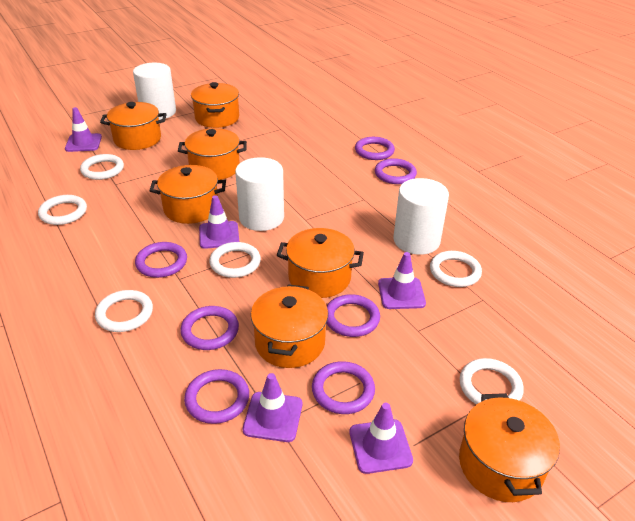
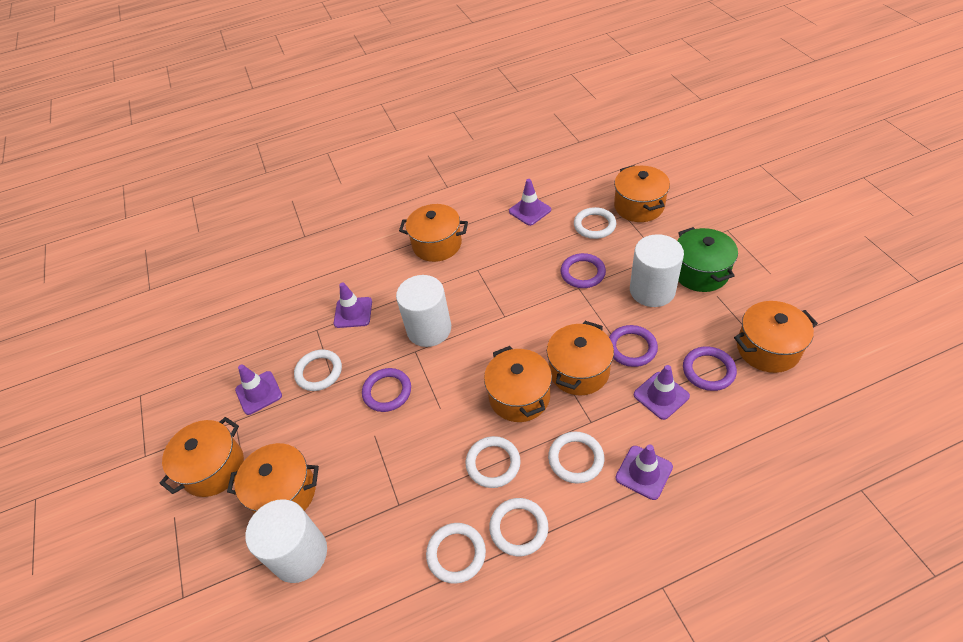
green pot: 0 -> 1
purple ring: 7 -> 4

